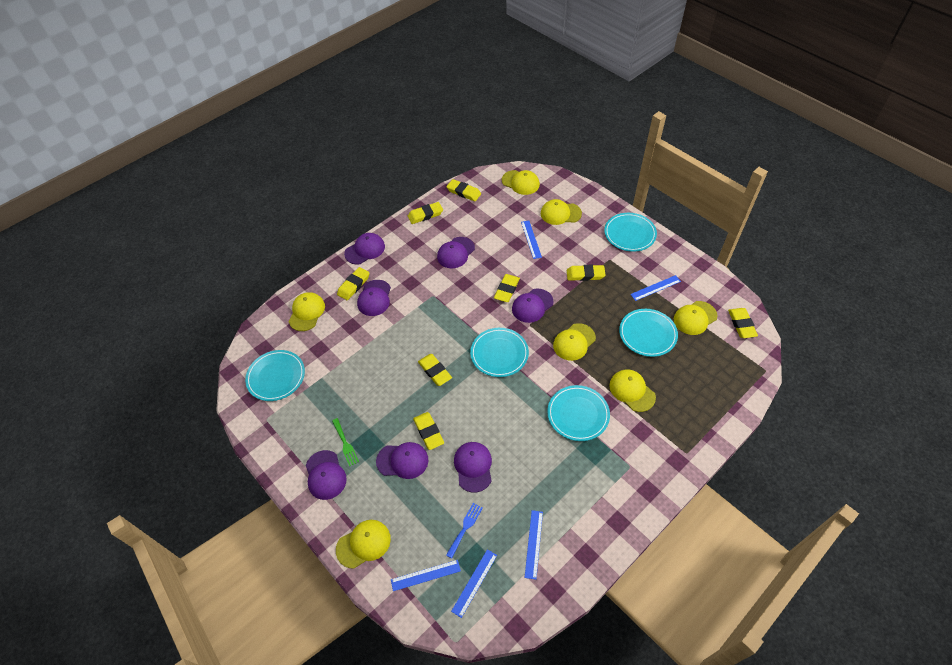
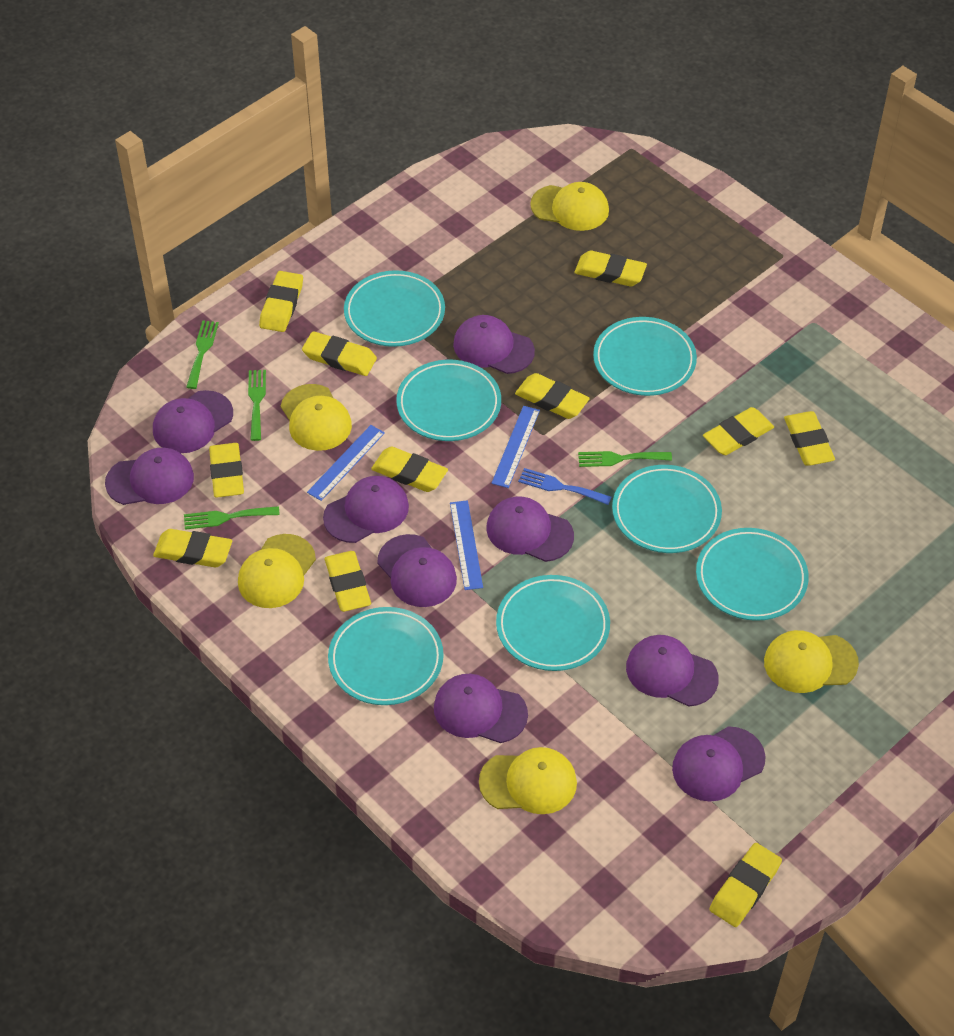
blue ruler: 5 -> 3
green fork: 1 -> 4
purple cap: 7 -> 9
turquoise plate: 5 -> 7
yellow cap: 7 -> 5
yellow eraser: 8 -> 11

